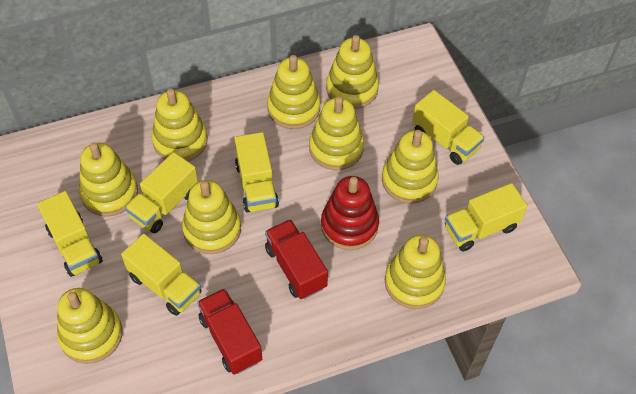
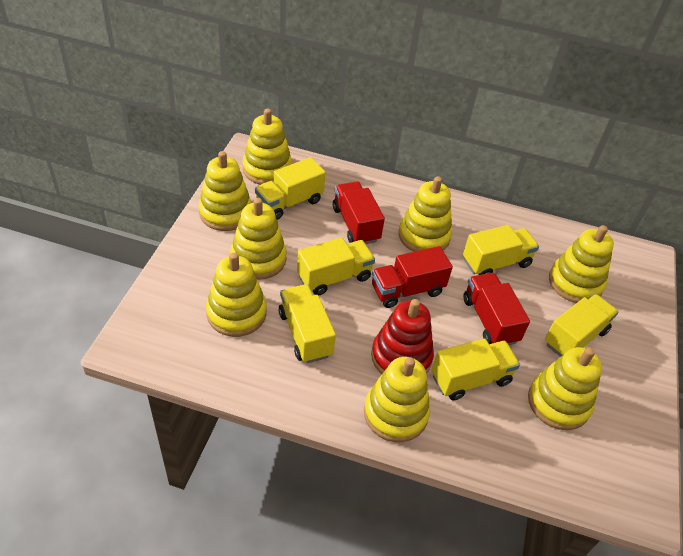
red truck: 2 -> 3
yellow stacking toy: 9 -> 8

